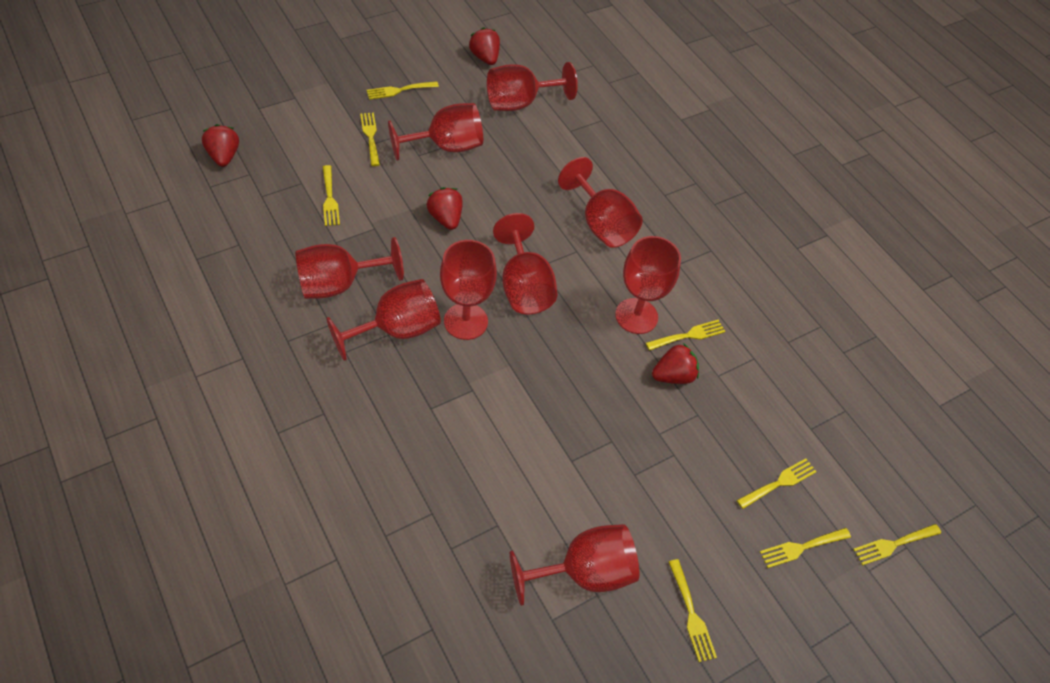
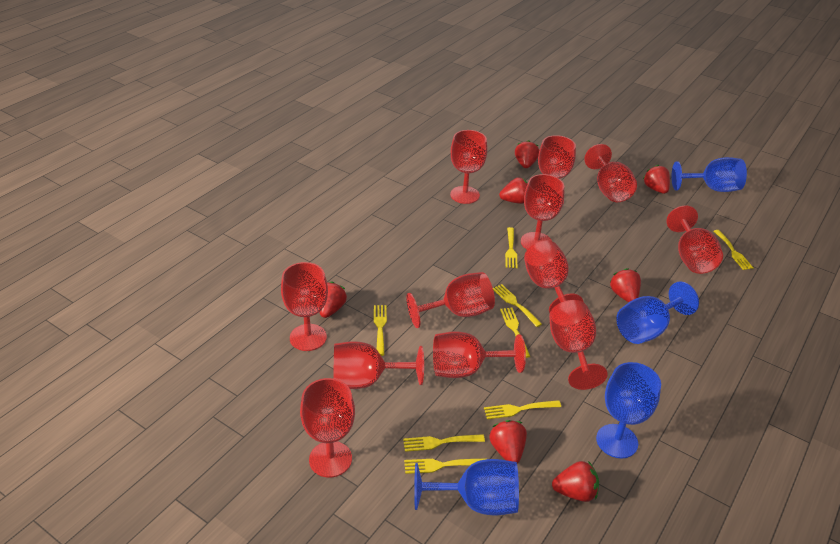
blue goblet: 0 -> 4
red goblet: 9 -> 12
red strawberry: 4 -> 7

